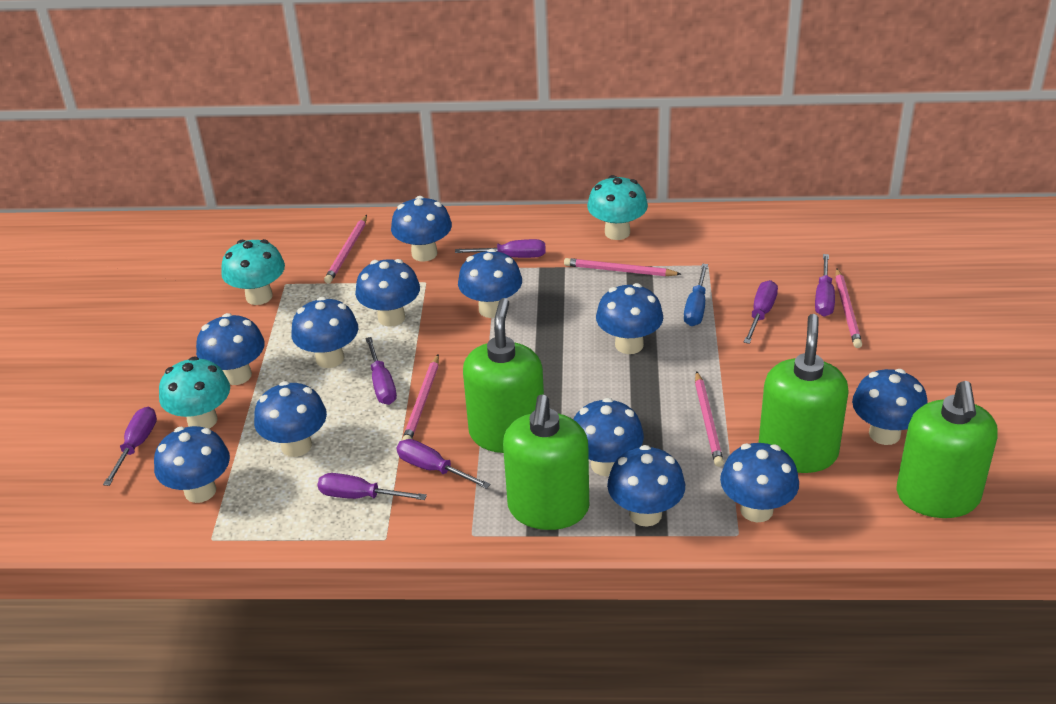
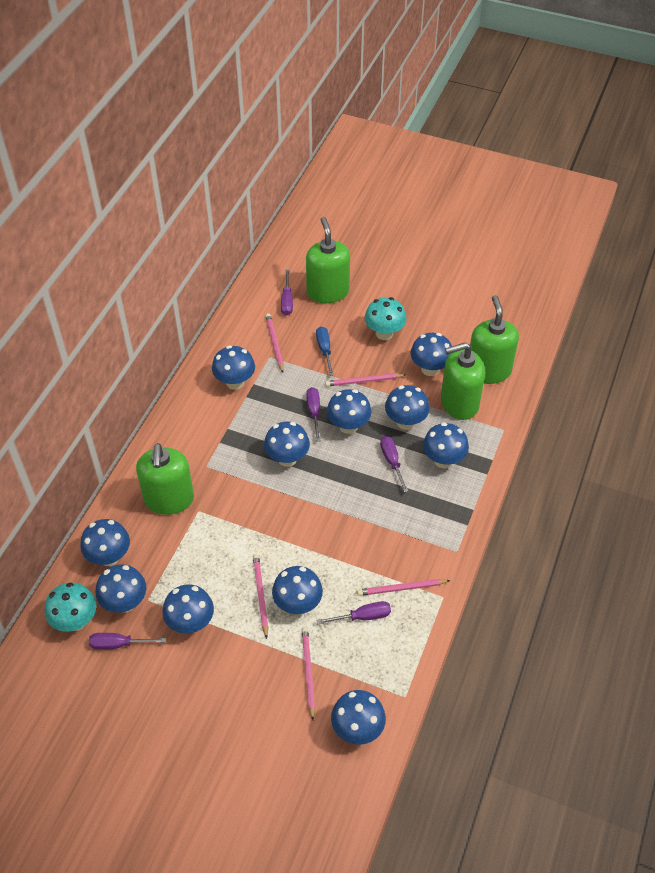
blue mushroom: 12 -> 11
purple screwdriver: 7 -> 5
turquoise mushroom: 3 -> 2

